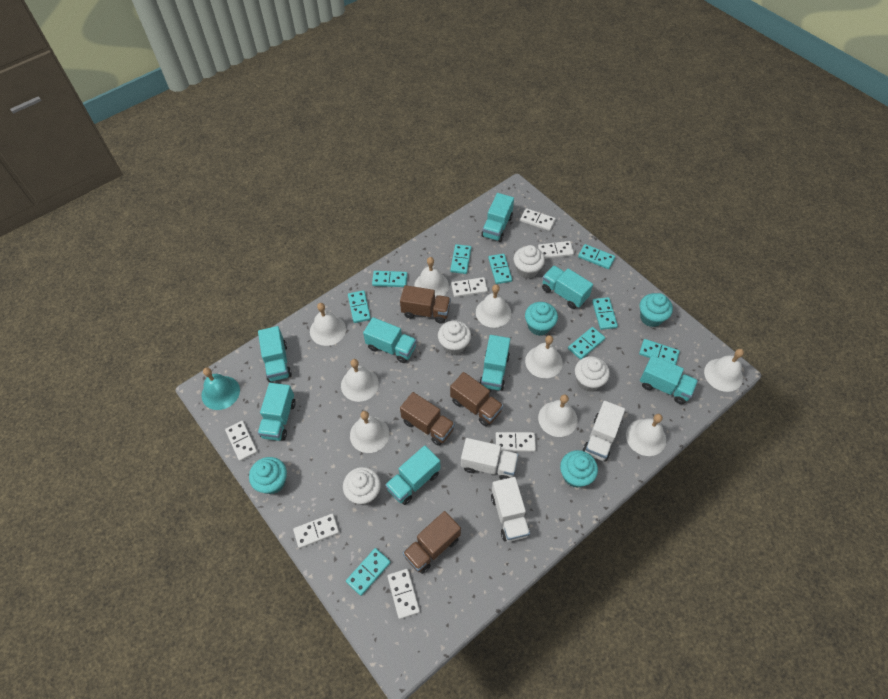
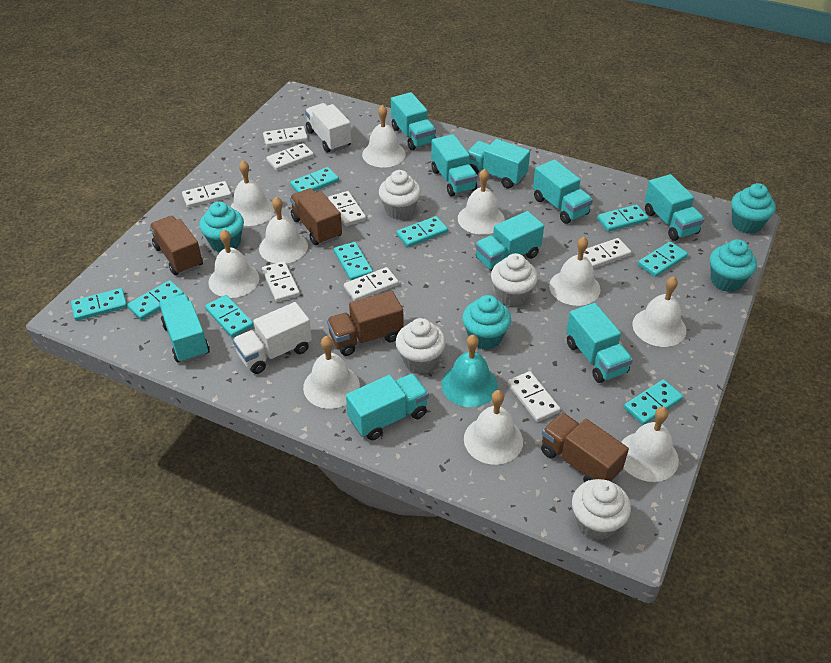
turquoise truck: 8 -> 9
white bell: 9 -> 10
white domino: 7 -> 8
white truck: 3 -> 2

